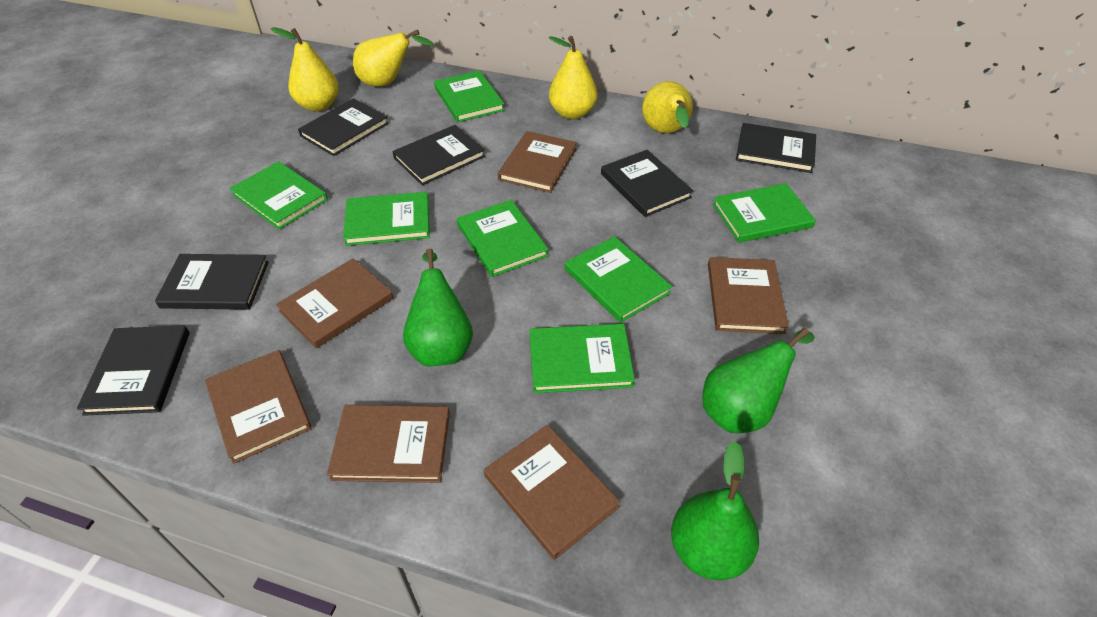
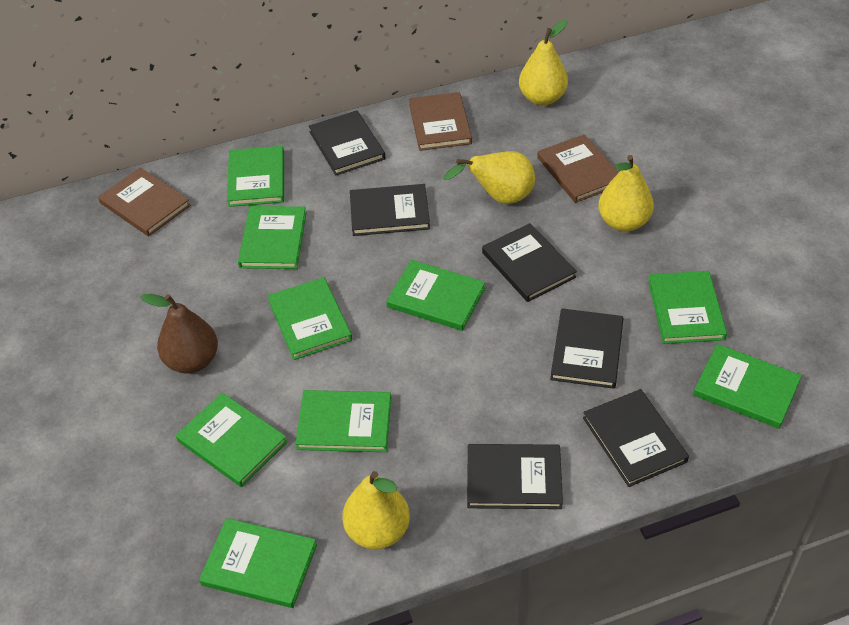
brown book: 6 -> 3
brown pear: 0 -> 1
green book: 7 -> 9
green pear: 3 -> 0

